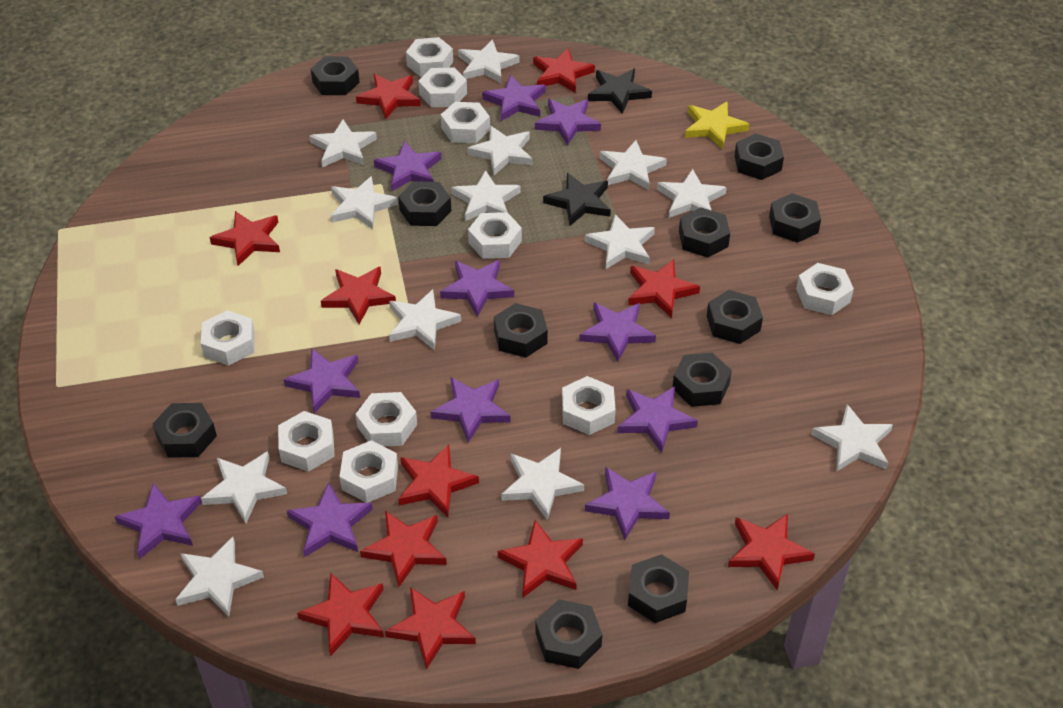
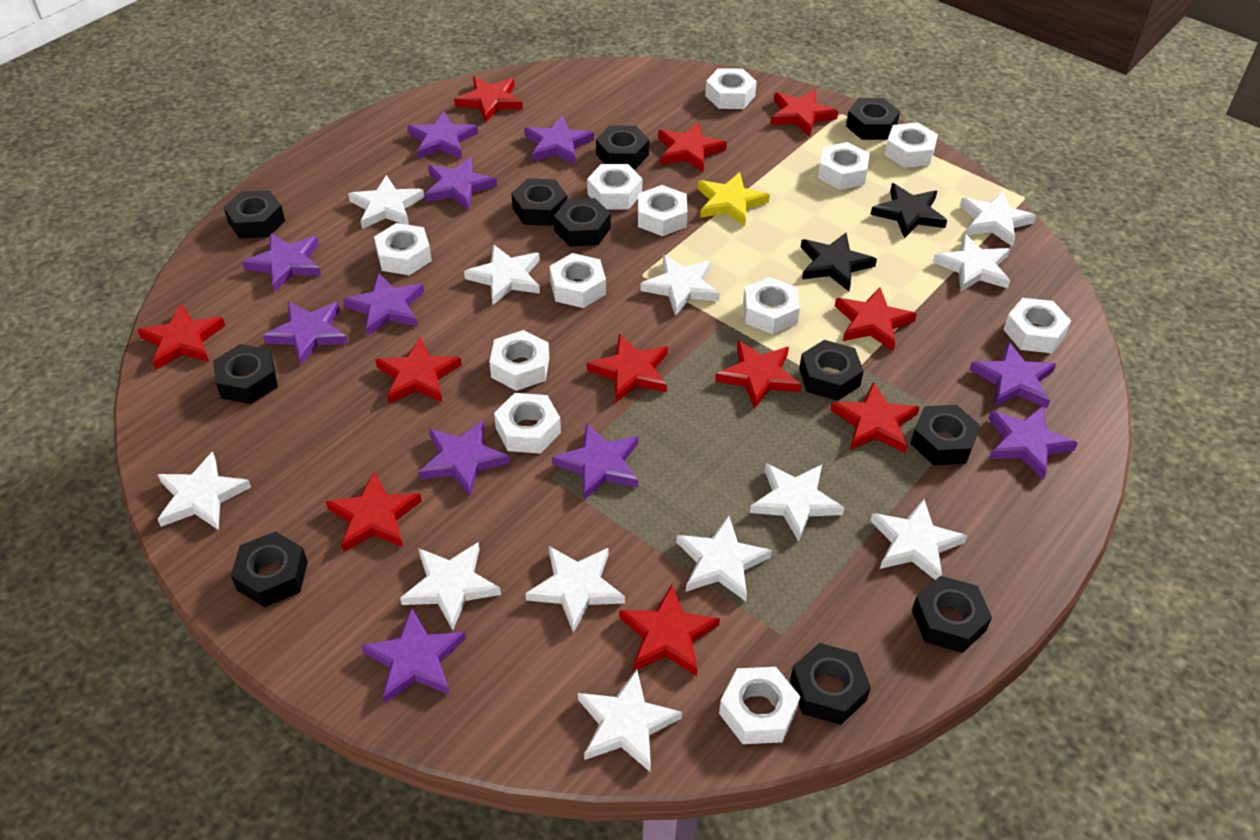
white nut: 10 -> 12
white star: 13 -> 12

